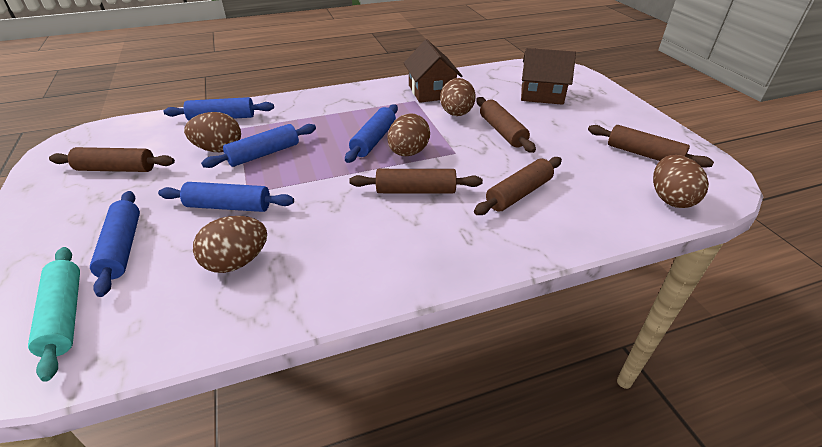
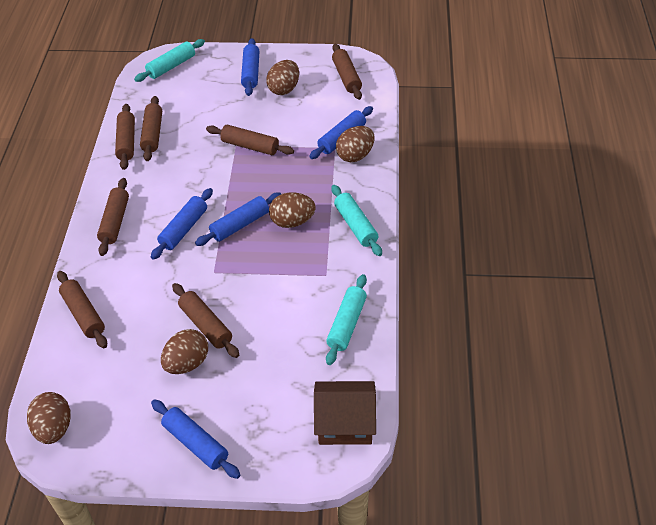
brown house: 2 -> 1
brown rolling pin: 5 -> 7
turquoise rolling pin: 1 -> 3

